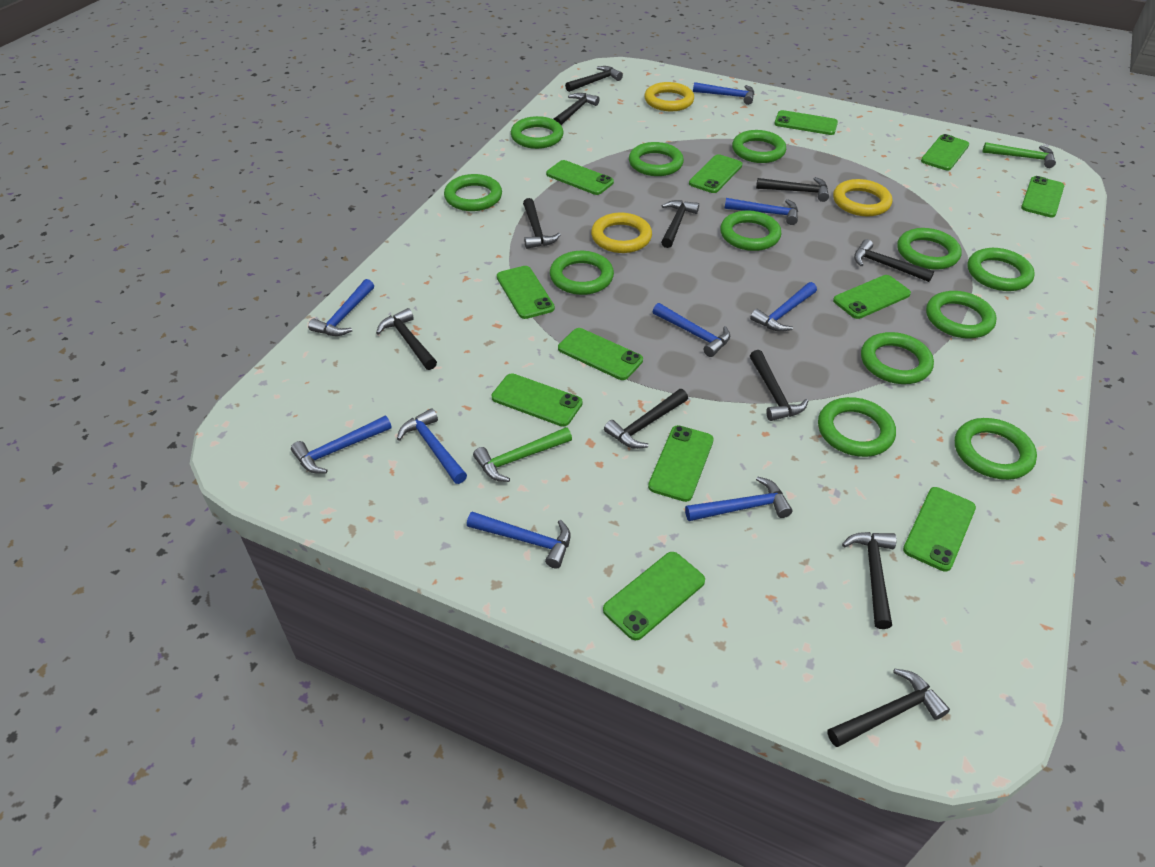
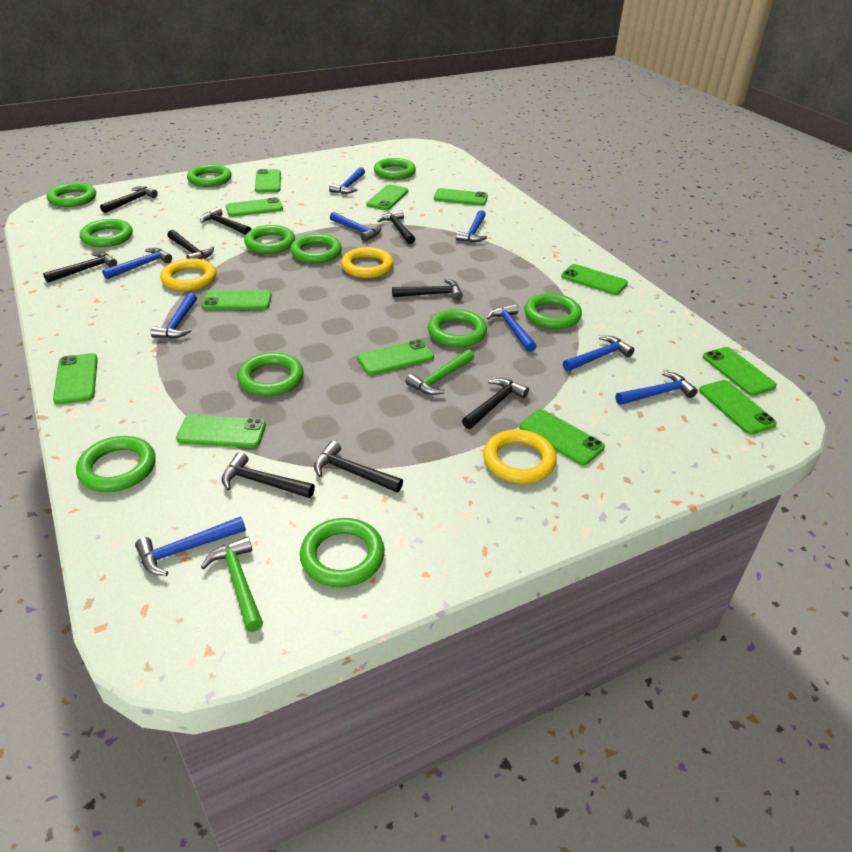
black hammer: 11 -> 9
green ring: 12 -> 11

